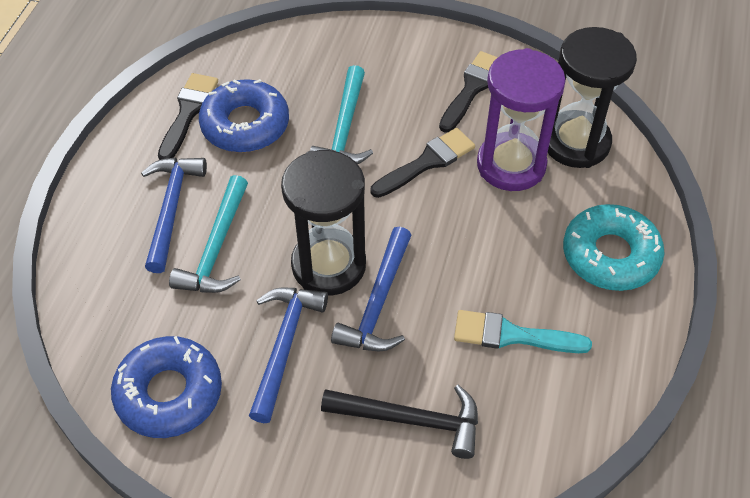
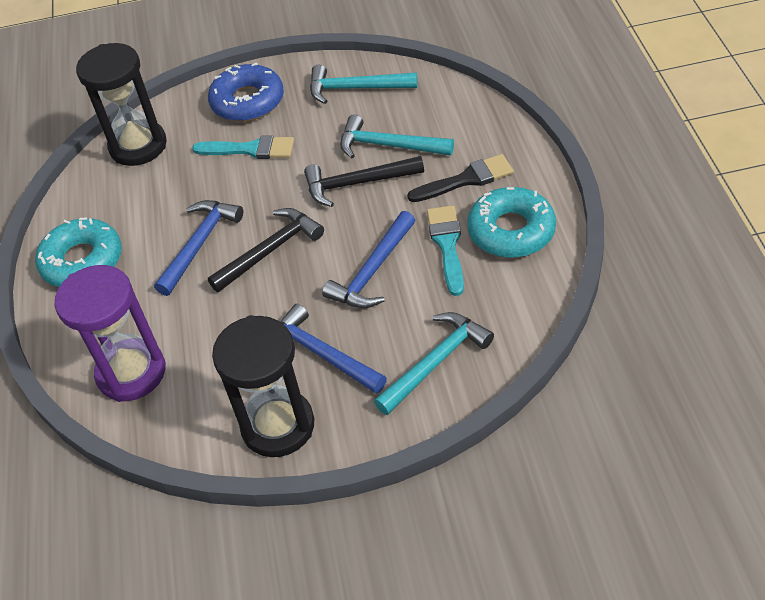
black brush: 3 -> 1
black hammer: 1 -> 2
blue donut: 2 -> 1
turquoise brush: 1 -> 2
turquoise donut: 1 -> 2
turquoise hammer: 2 -> 3

